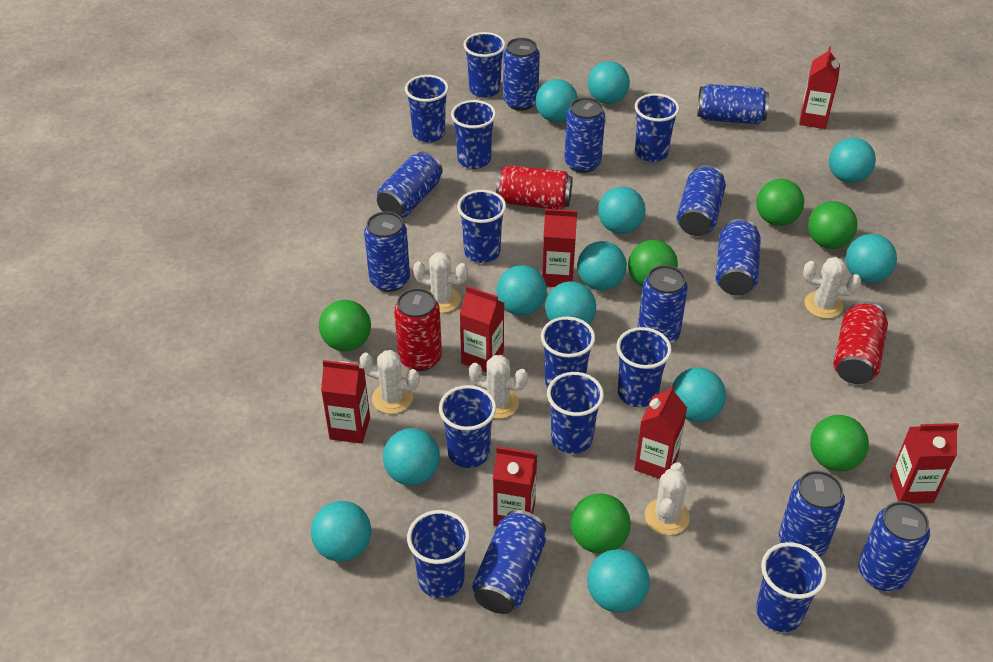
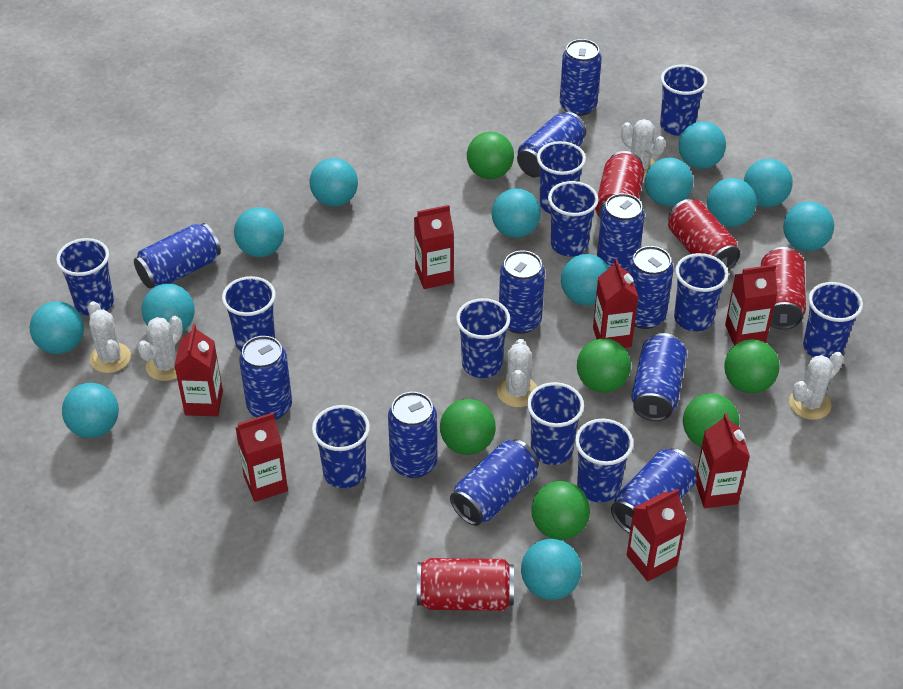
red can: 3 -> 4
turquoise ball: 12 -> 13

